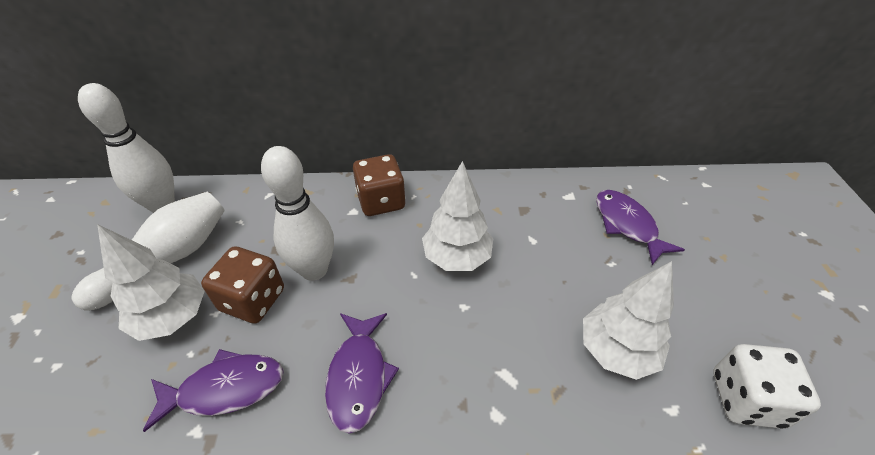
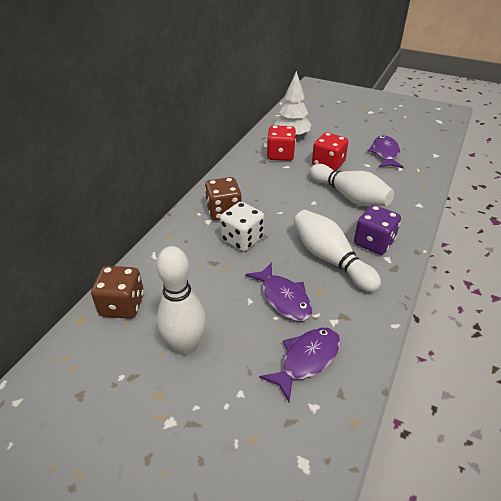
purple dice: 0 -> 1
red dice: 0 -> 2
white tree: 3 -> 1

